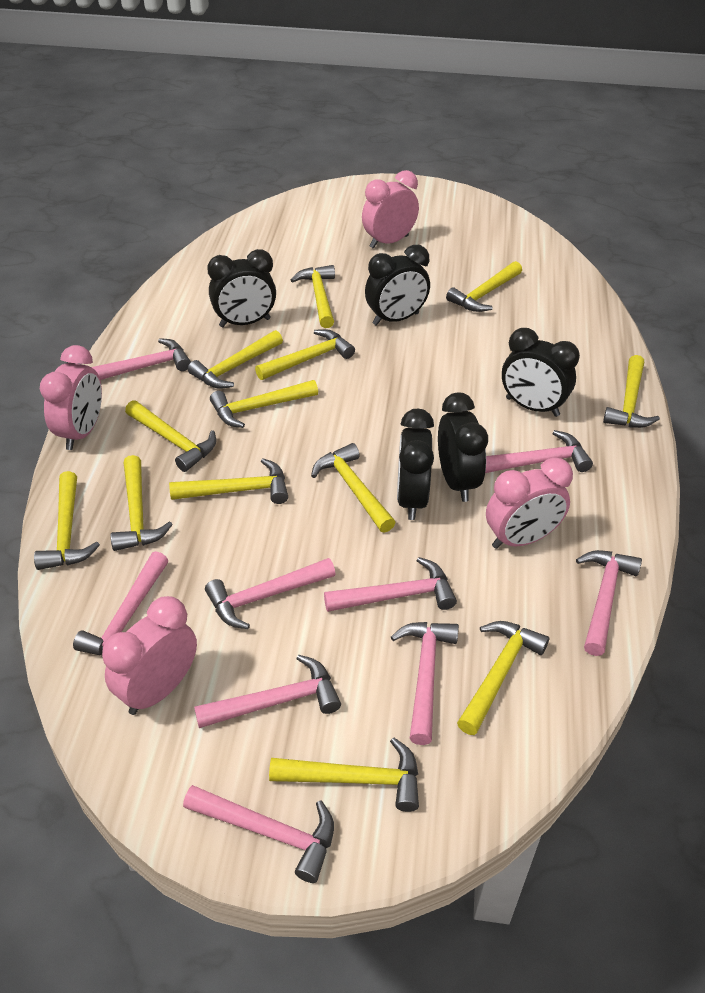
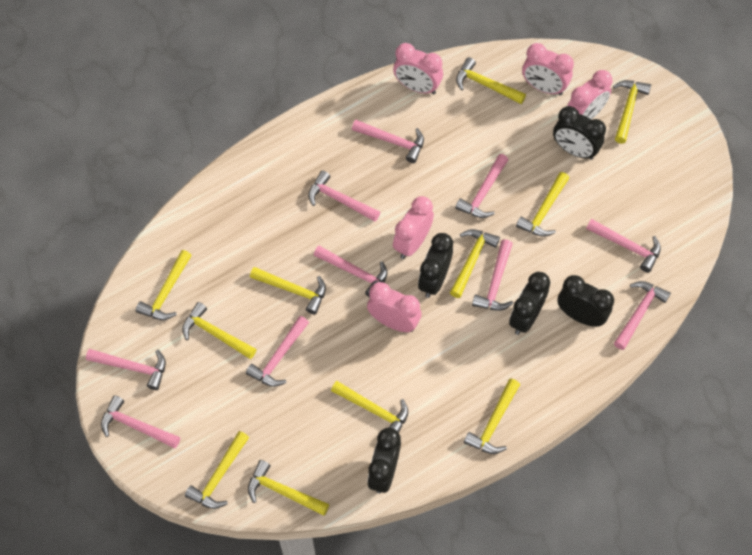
pink clock: 4 -> 5
pink hammer: 9 -> 10
yellow hammer: 13 -> 11

